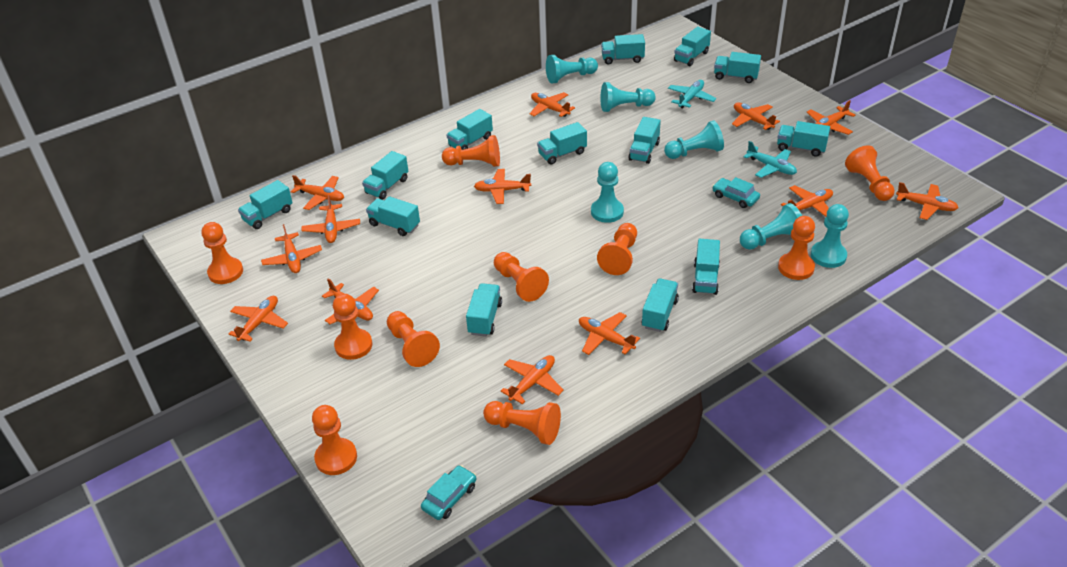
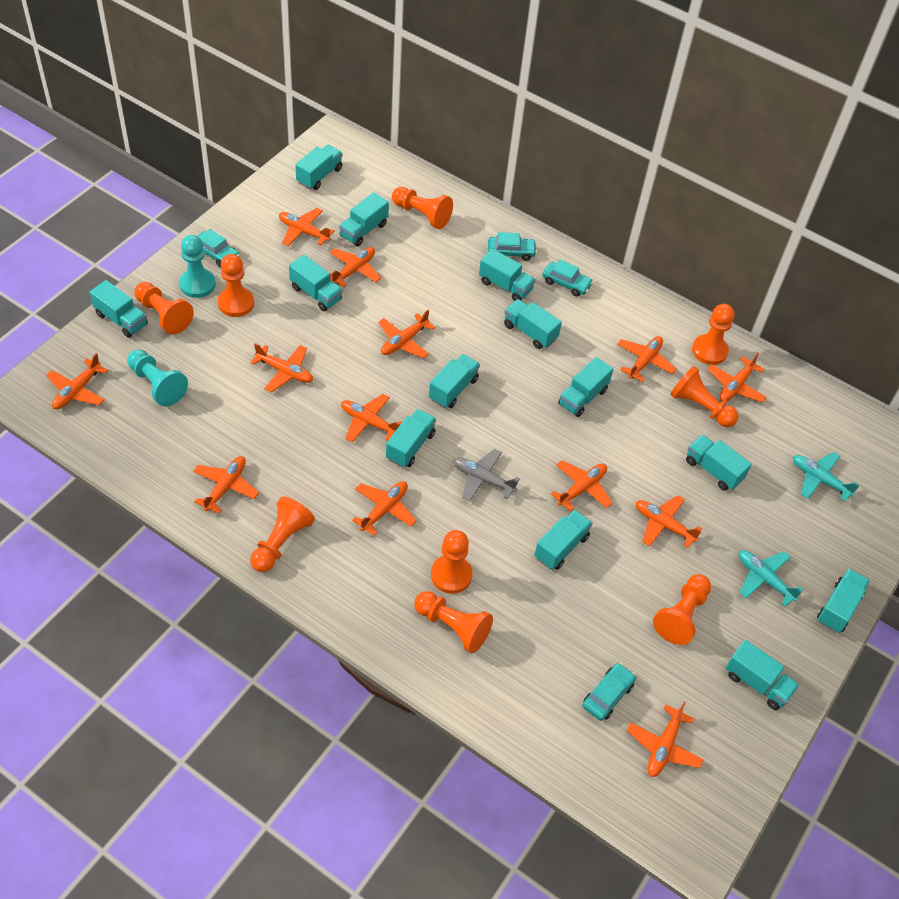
grey plane: 0 -> 1
orange pawn: 10 -> 9
turquoise car: 2 -> 4
turquoise pawn: 6 -> 2

